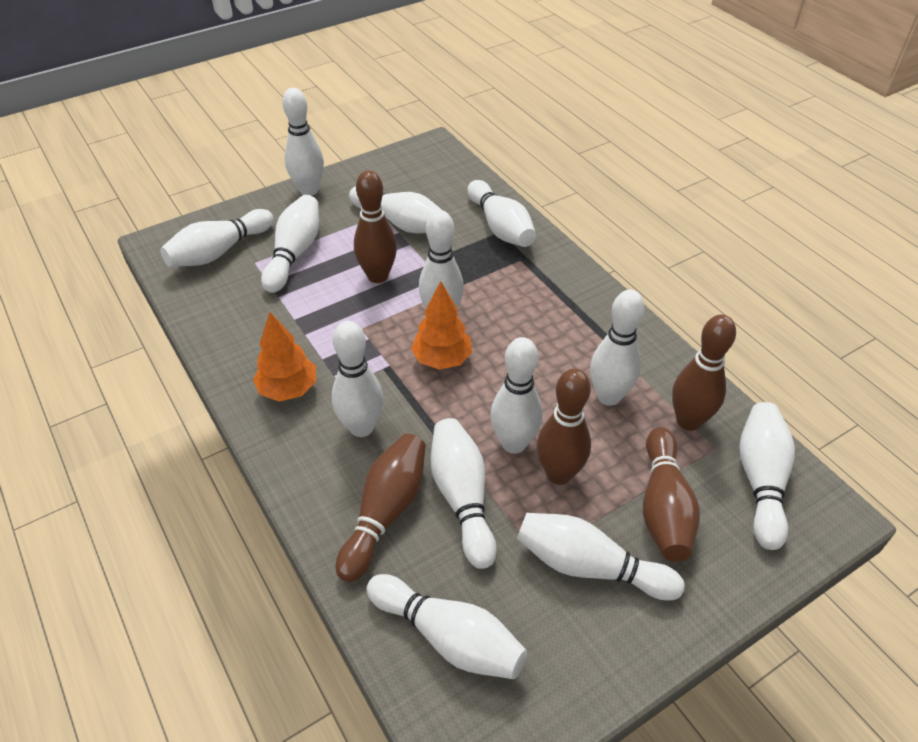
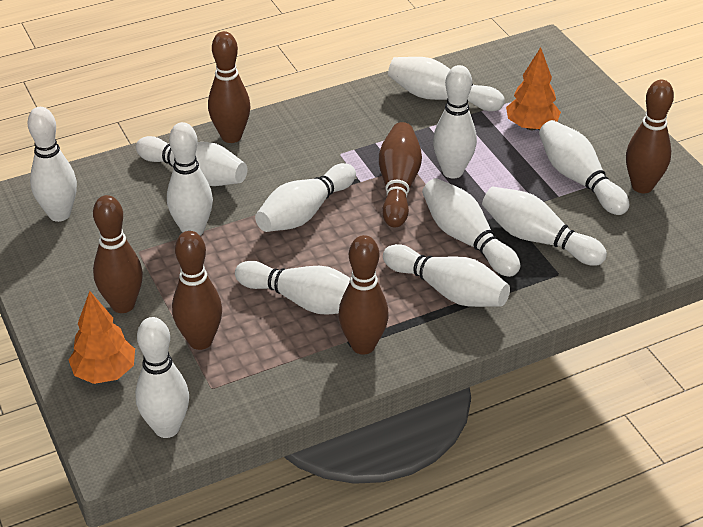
brown bowling pin: 5 -> 6
white bowling pin: 13 -> 12

